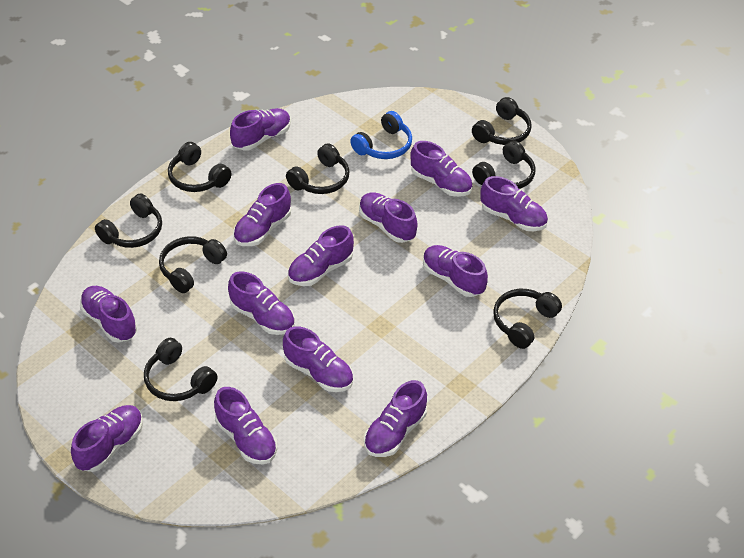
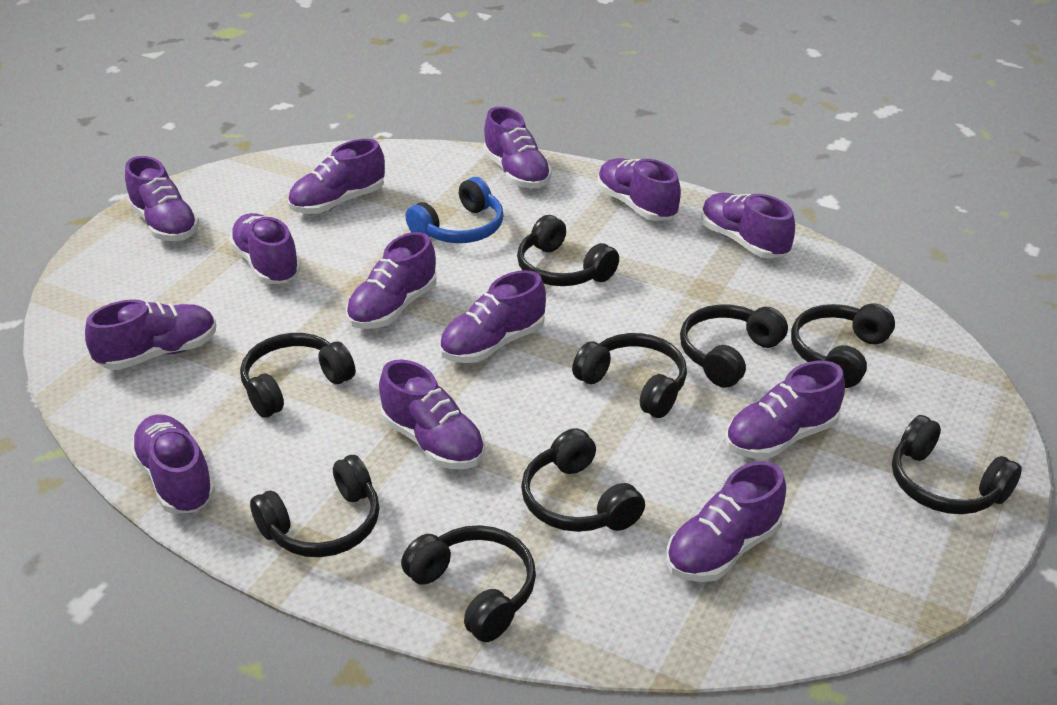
black headphones: 8 -> 9

